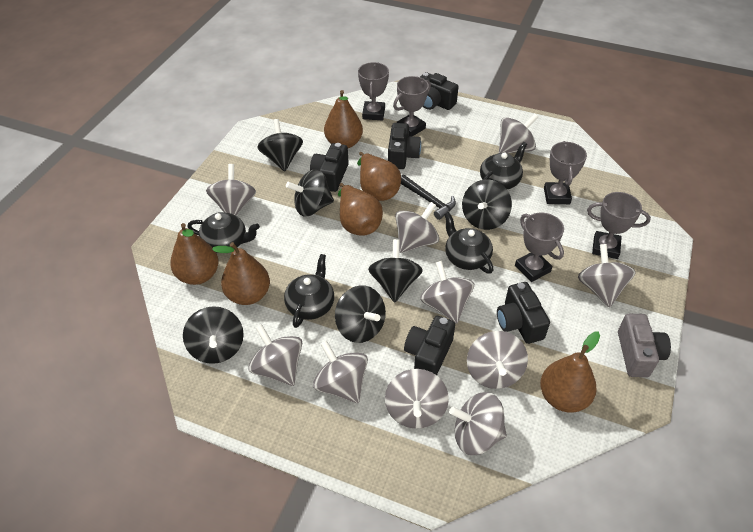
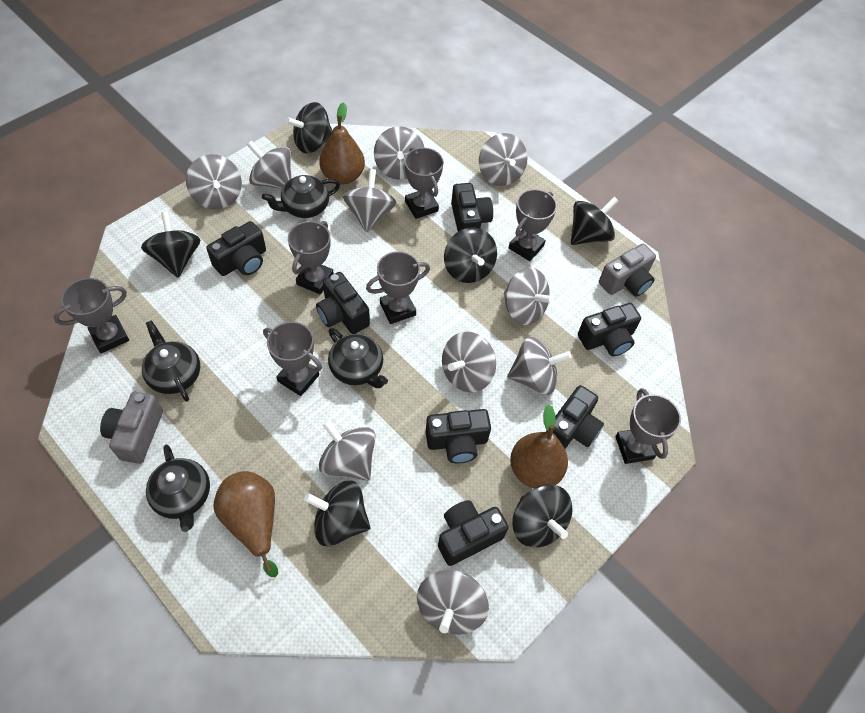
black camera: 5 -> 7
black hammer: 1 -> 0
brown pear: 6 -> 3
grey camera: 1 -> 2
grey trophy: 5 -> 7

